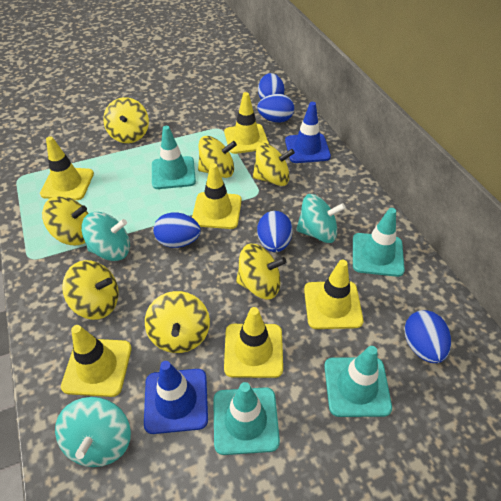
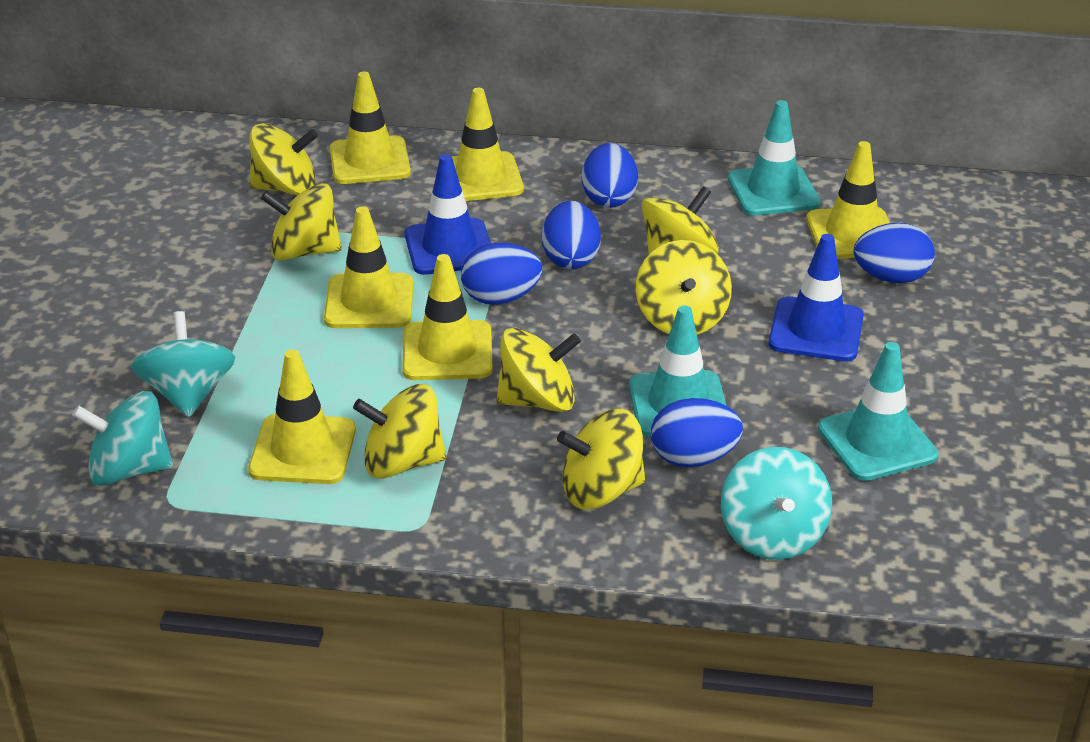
turquoise traffic cone: 4 -> 3

